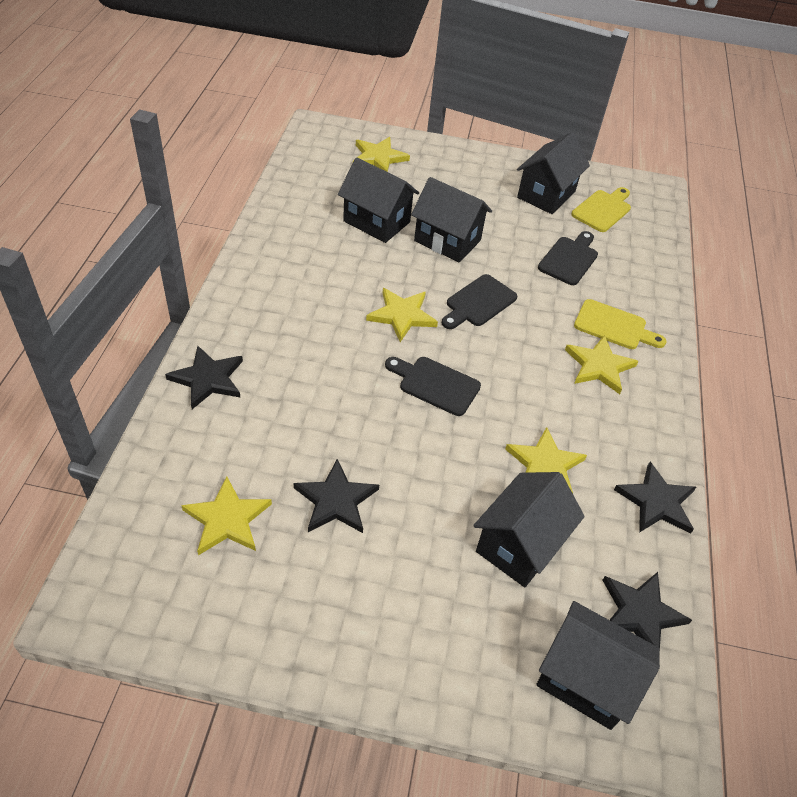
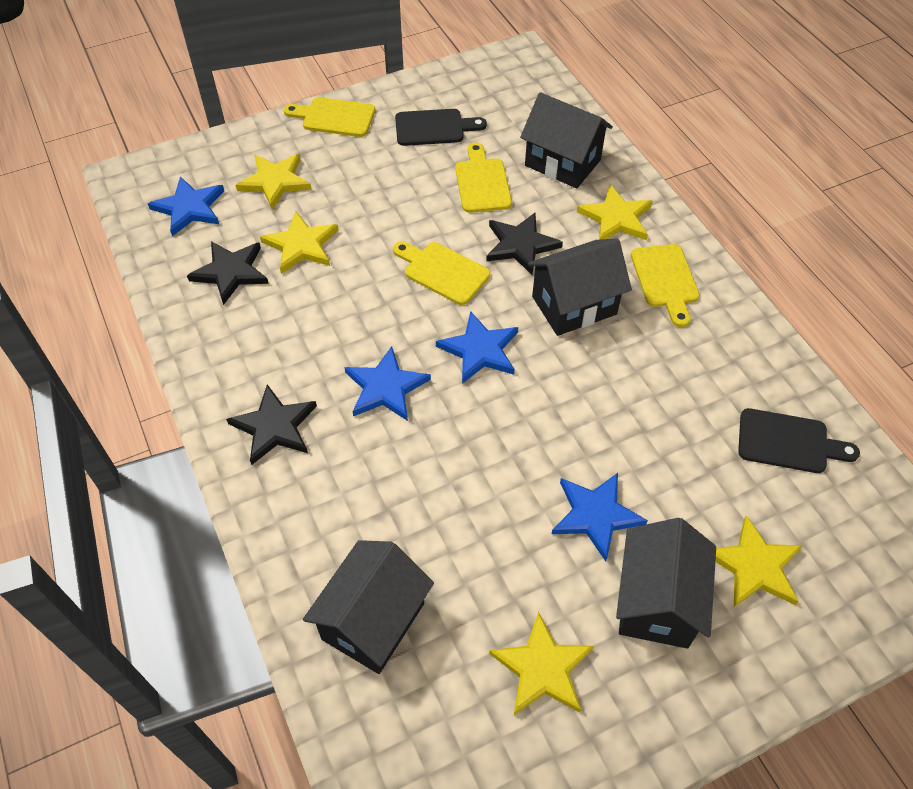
black cutting board: 3 -> 2
black house: 5 -> 4
black star: 4 -> 3
blue star: 0 -> 4
yellow cutting board: 2 -> 4

